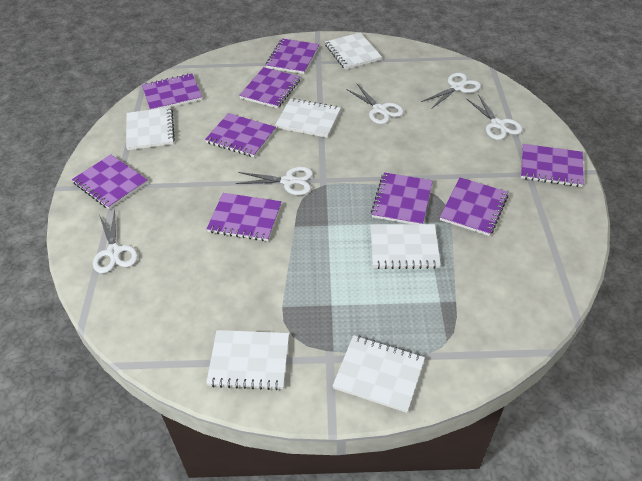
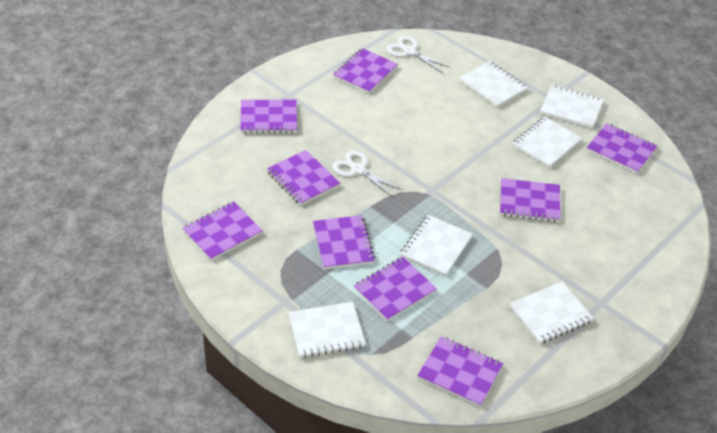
white scissors: 5 -> 2

